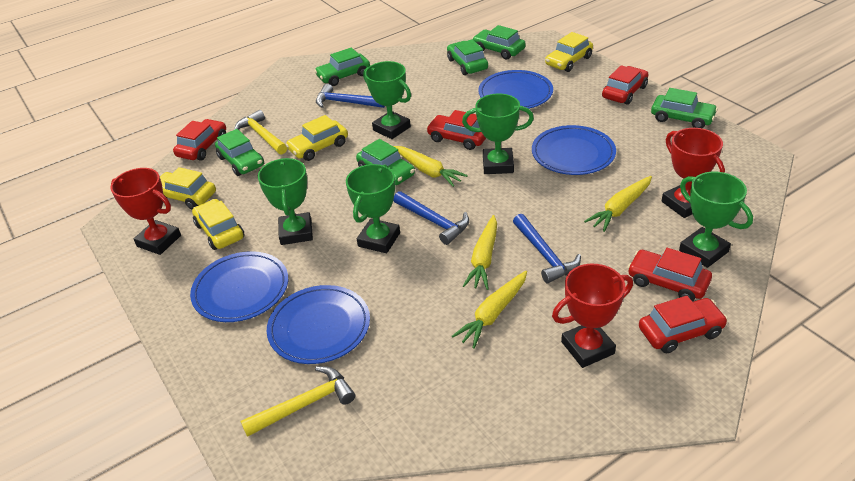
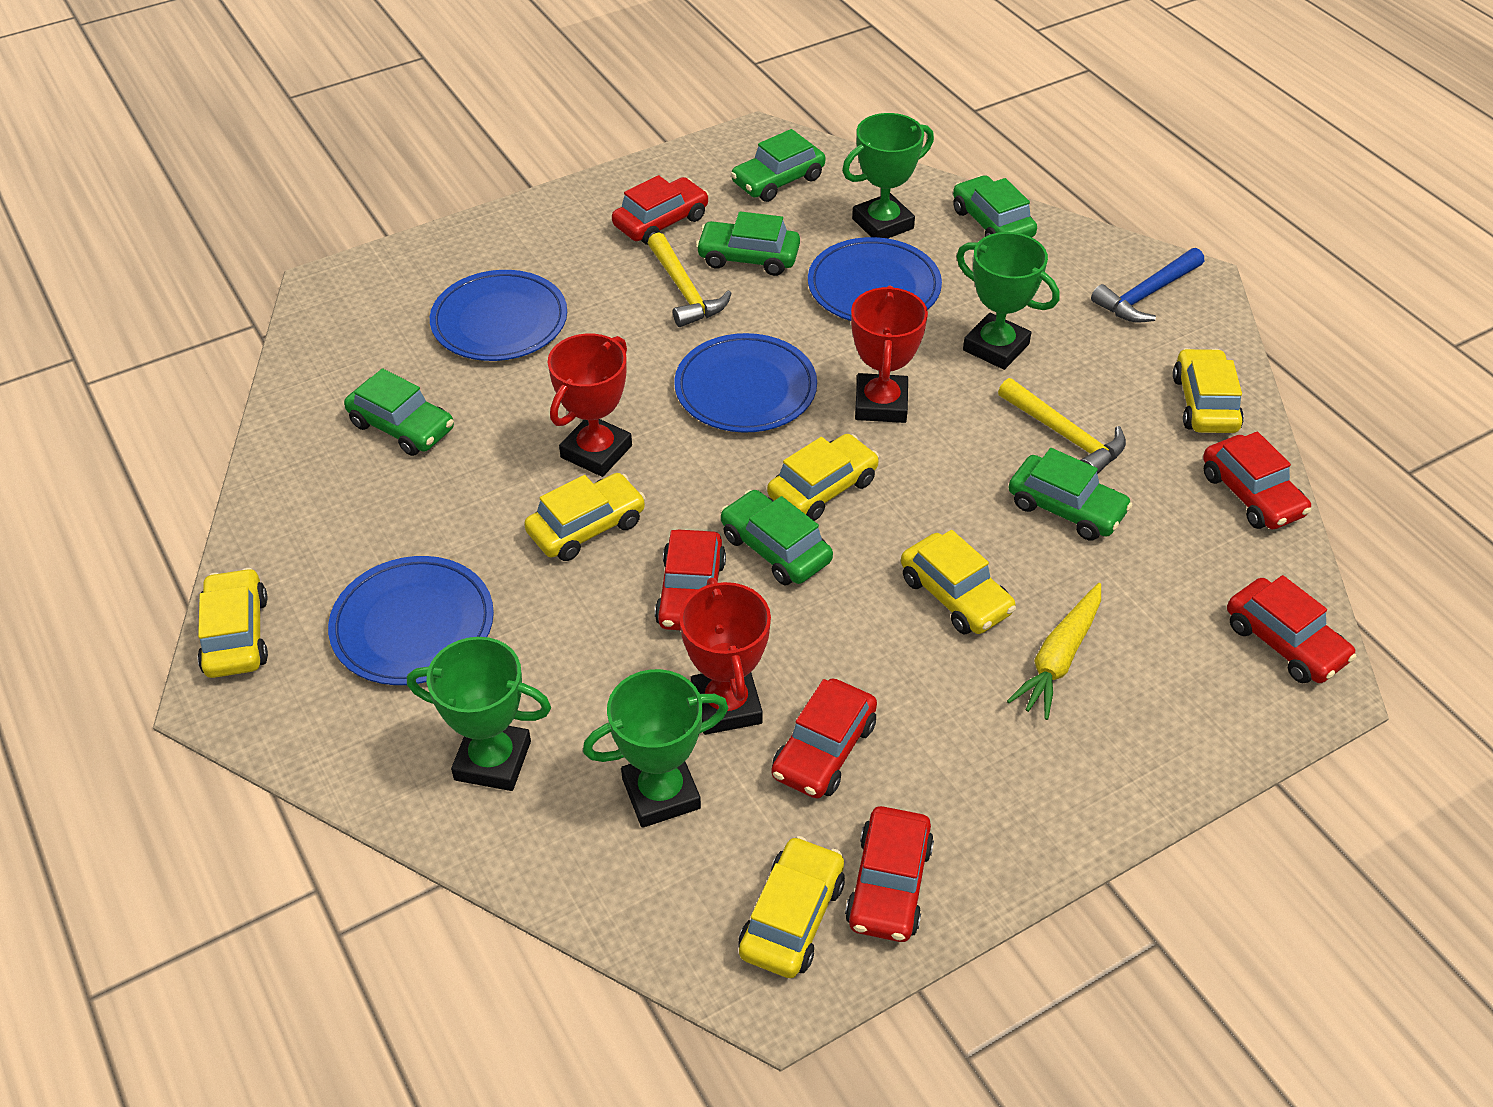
blue hammer: 3 -> 1
green trophy: 5 -> 4
red car: 5 -> 6
yellow car: 4 -> 6
yellow carrot: 4 -> 1

